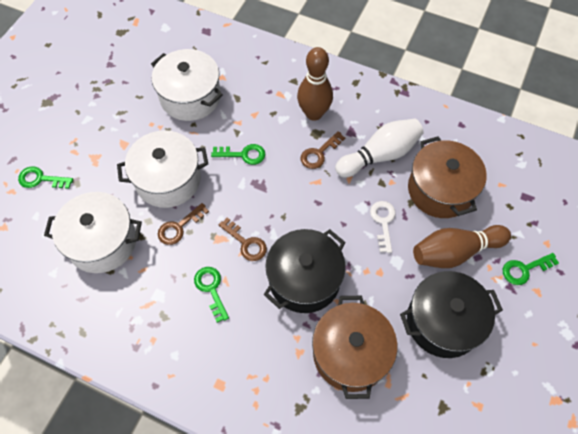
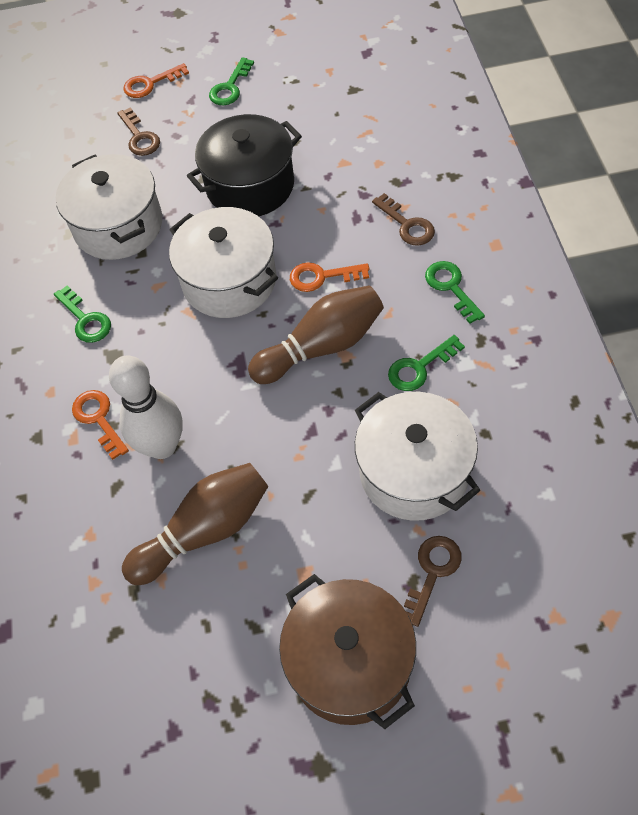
black pot: 2 -> 1
brown pot: 2 -> 1
orange key: 0 -> 3
white key: 1 -> 0

